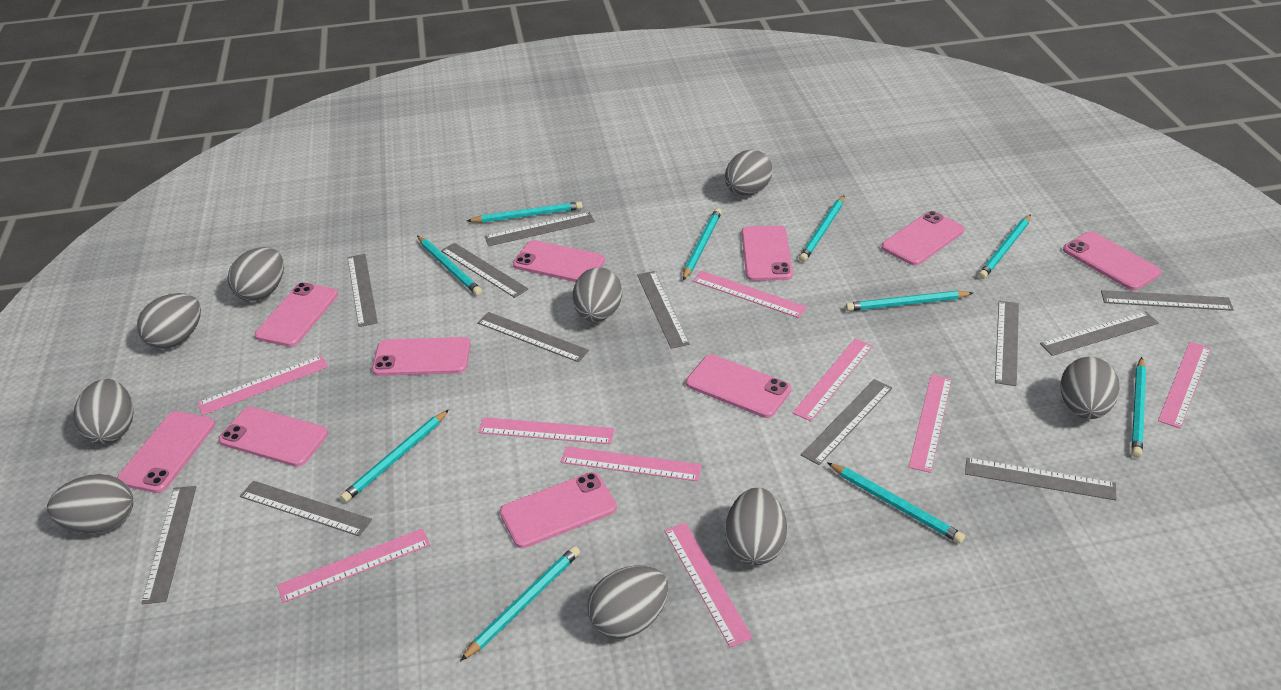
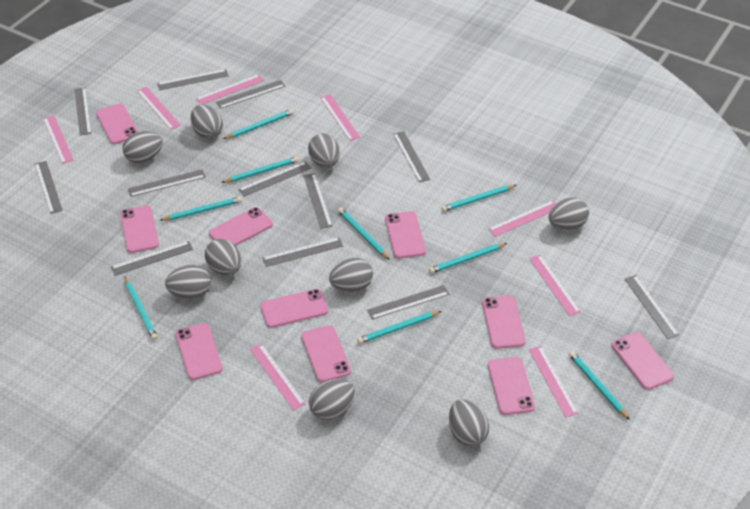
pink ruler: 9 -> 8
turquoise pencil: 10 -> 9

